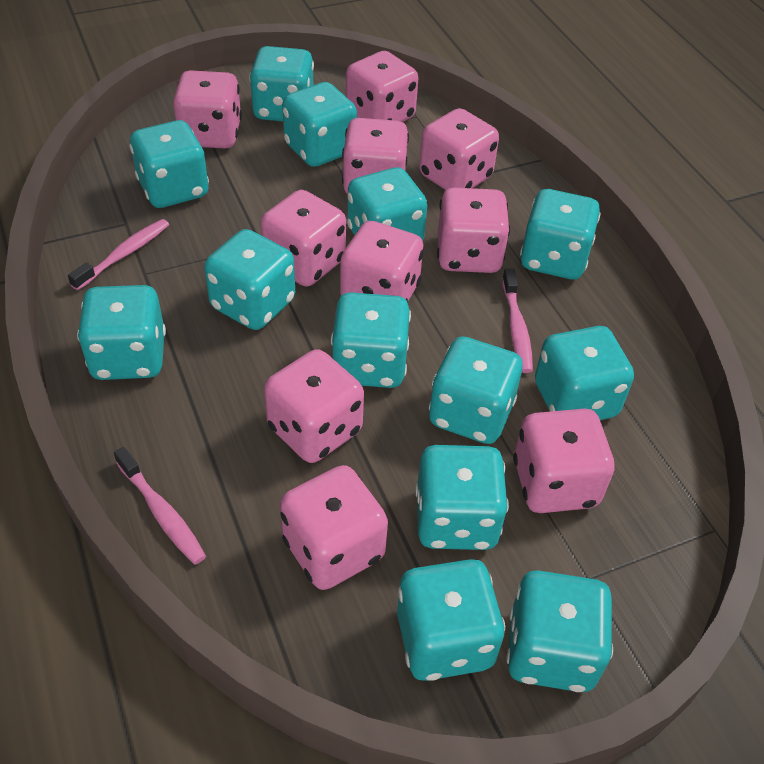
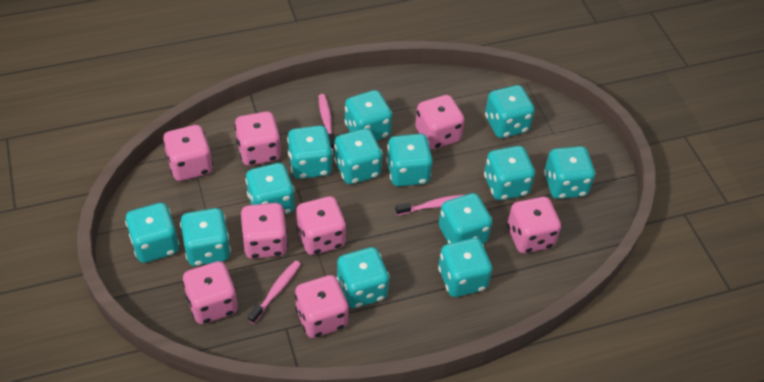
pink dice: 10 -> 8

